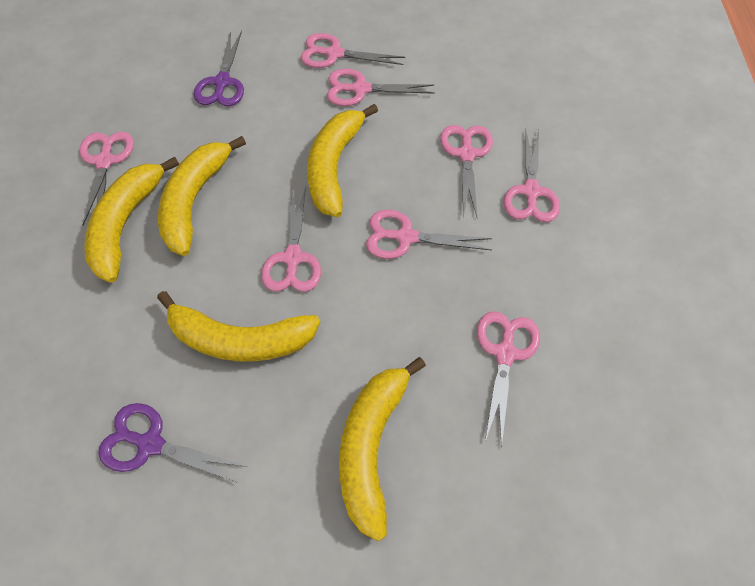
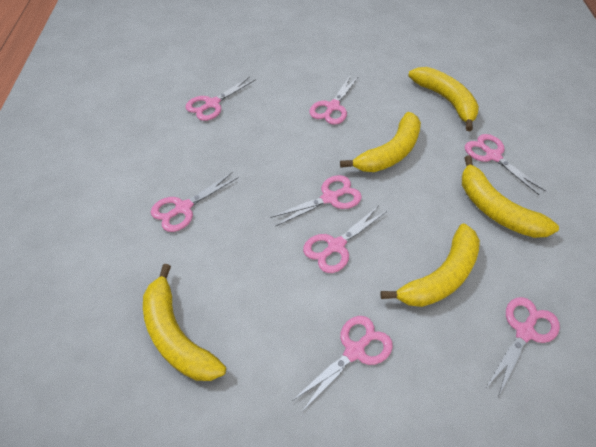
purple scissors: 2 -> 0

